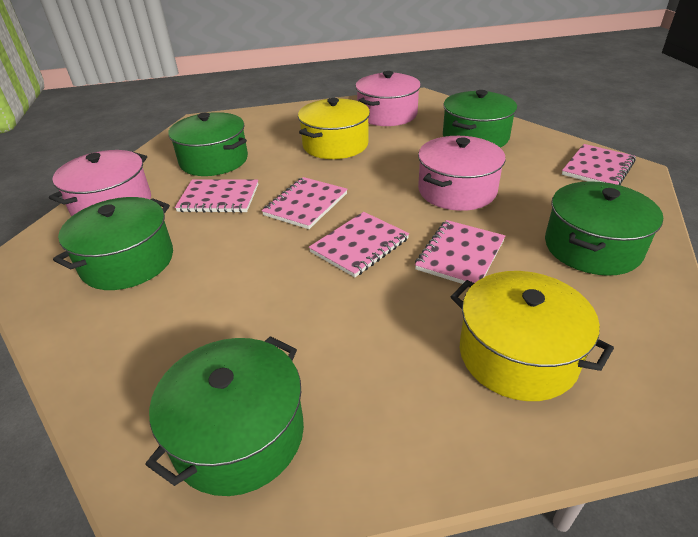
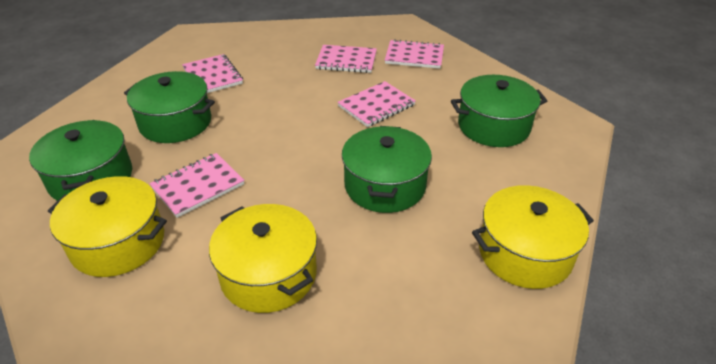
green pot: 5 -> 4
pink pot: 3 -> 0
yellow pot: 2 -> 3

